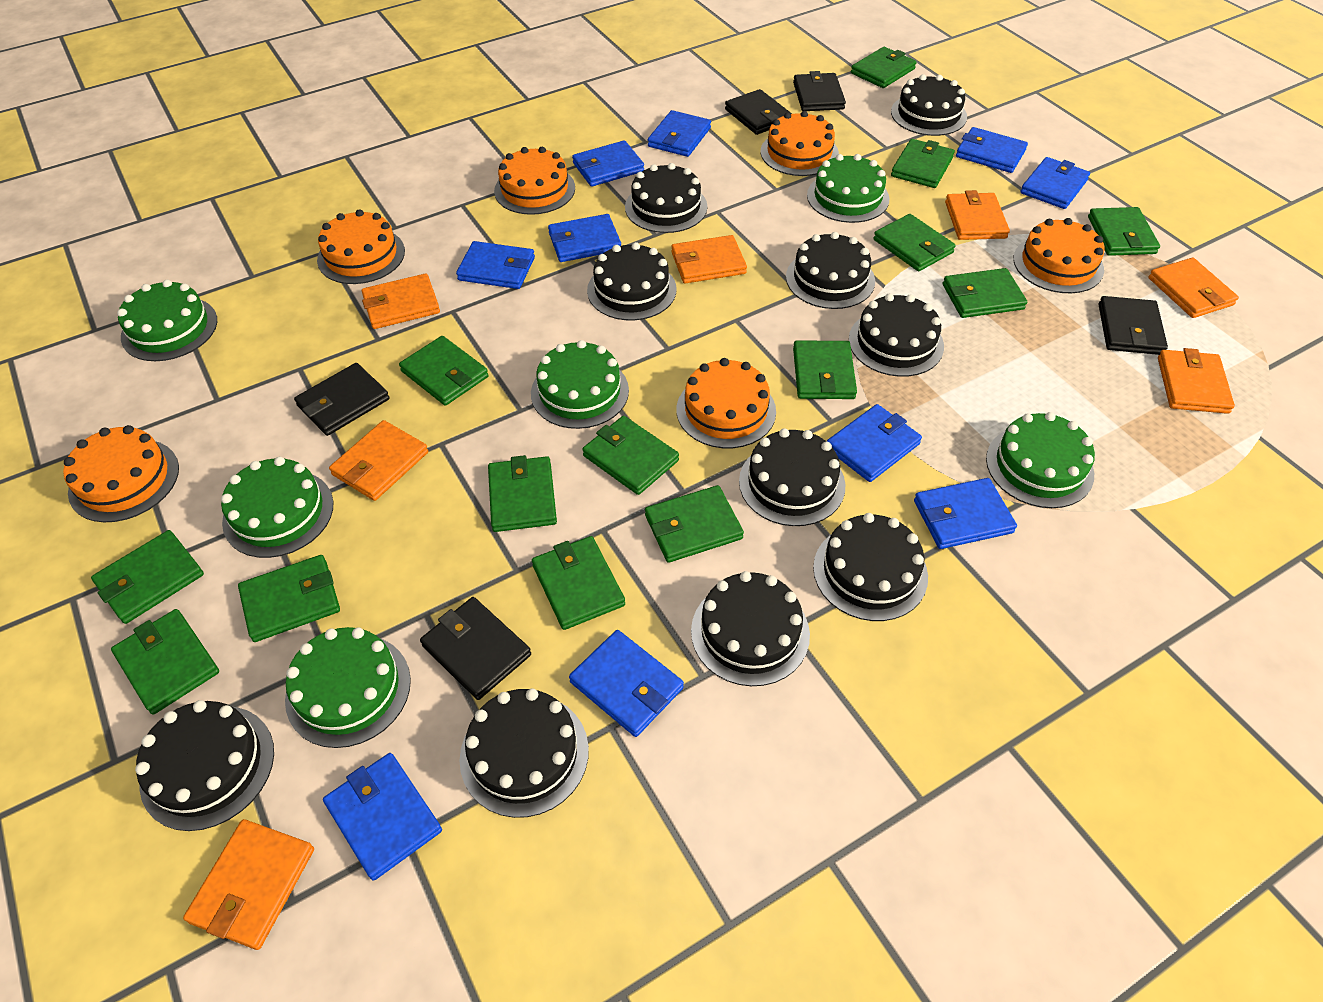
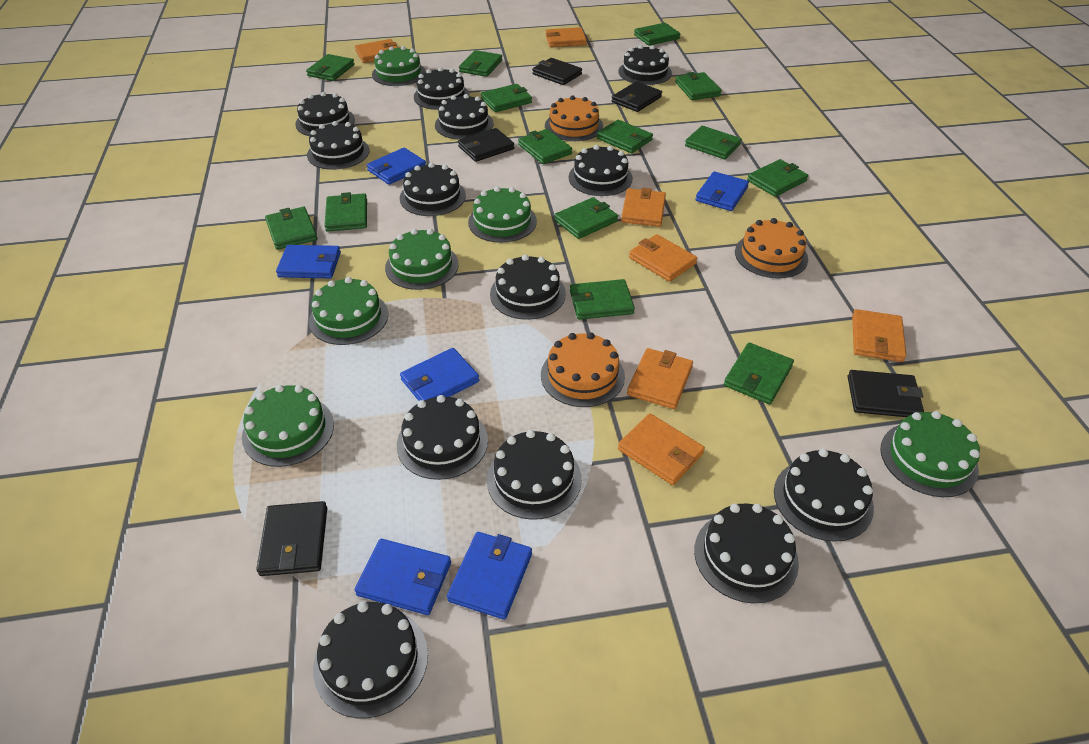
black cake: 10 -> 13
blue wallet: 10 -> 6
orange cake: 6 -> 3

